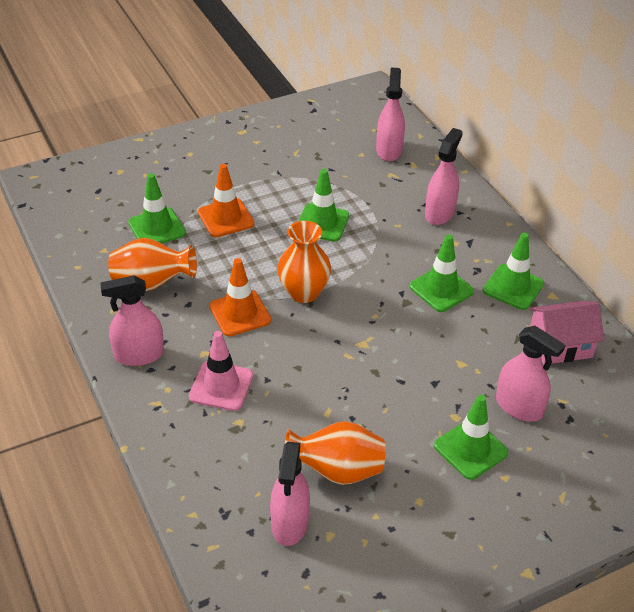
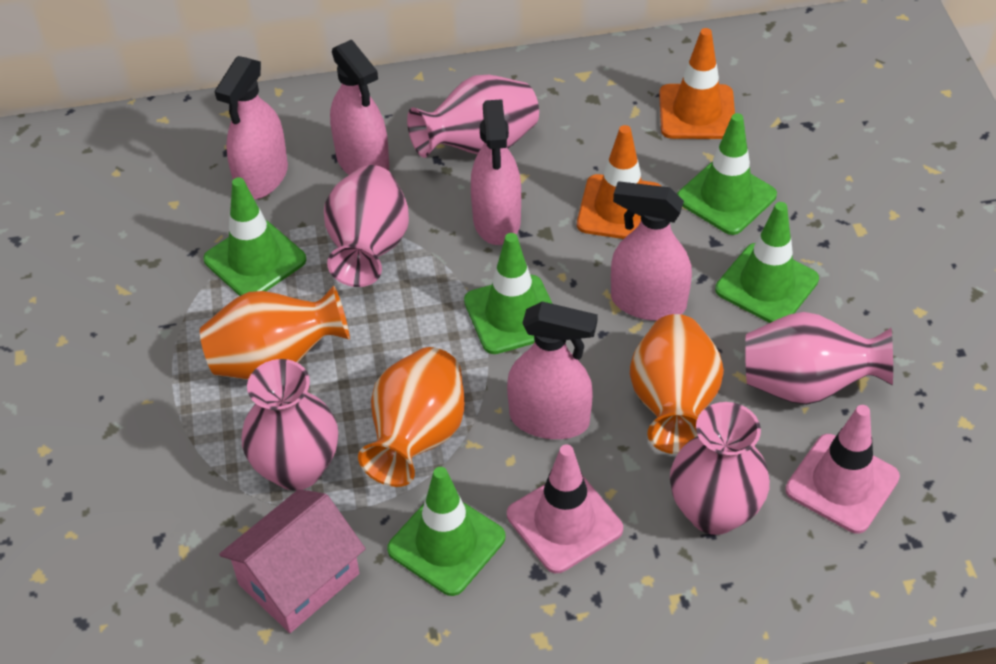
pink traffic cone: 1 -> 2
pink vase: 0 -> 5

